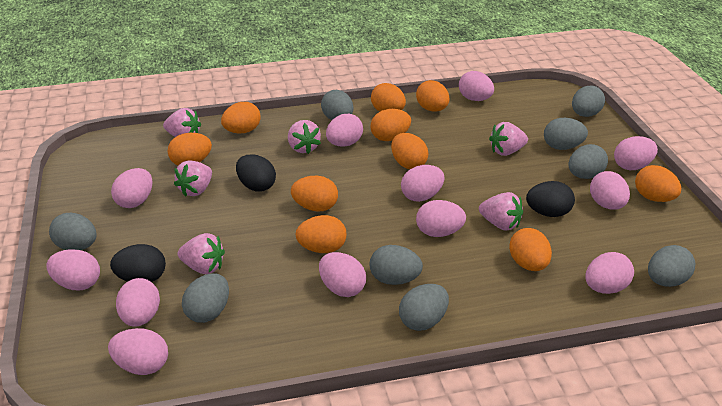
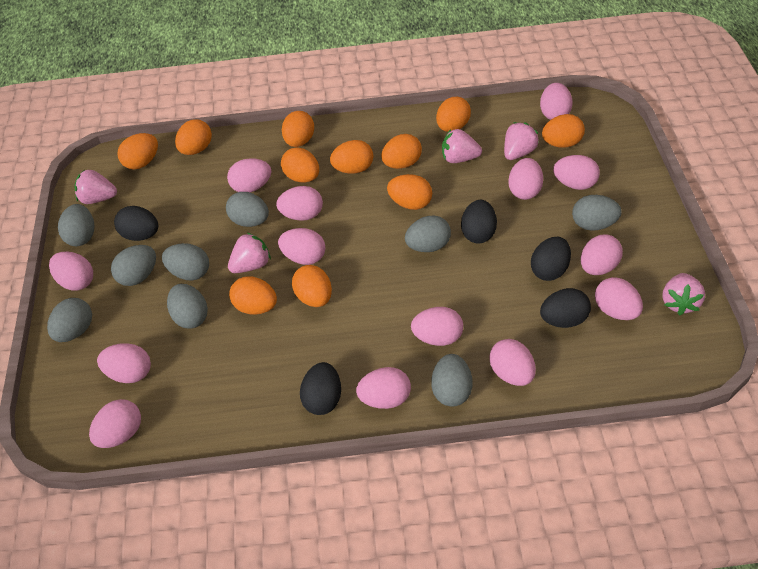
black egg: 3 -> 5
orange egg: 10 -> 11
pink egg: 12 -> 14
pink strawberry: 6 -> 5

